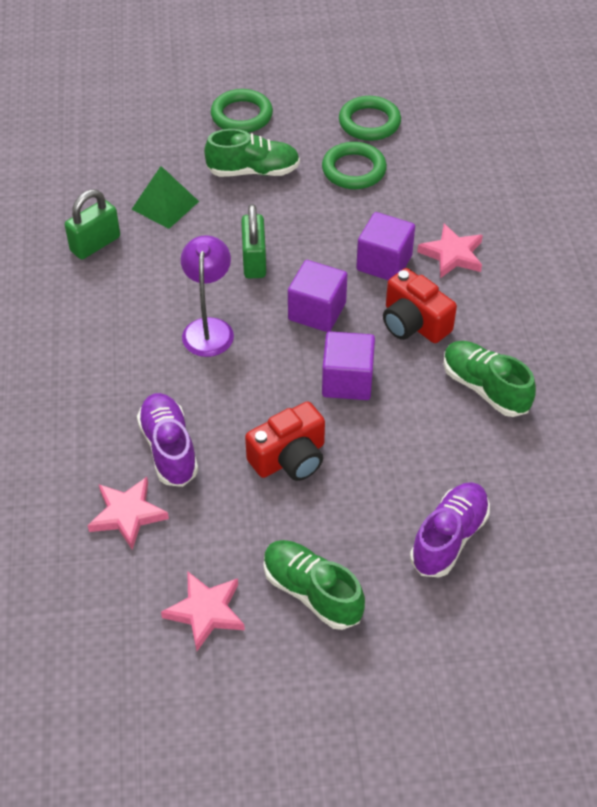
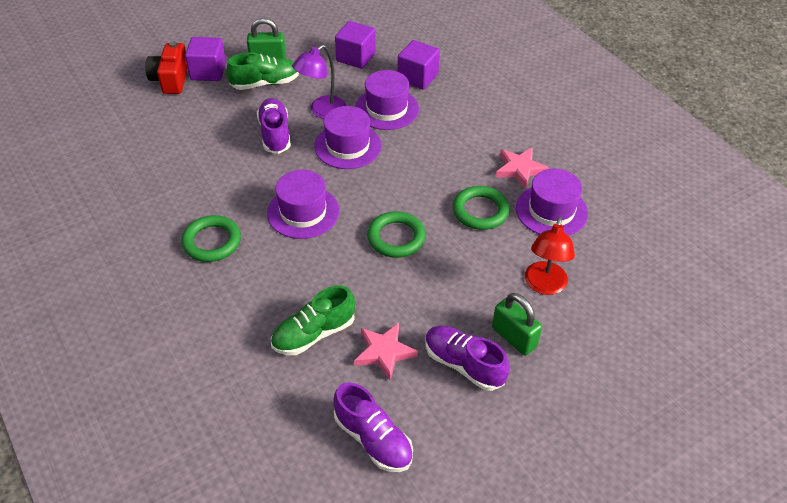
green pyramid: 1 -> 0
green shoe: 3 -> 2
pink star: 3 -> 2
purple hat: 0 -> 4
purple shoe: 2 -> 3
red camera: 2 -> 1
red lamp: 0 -> 1

